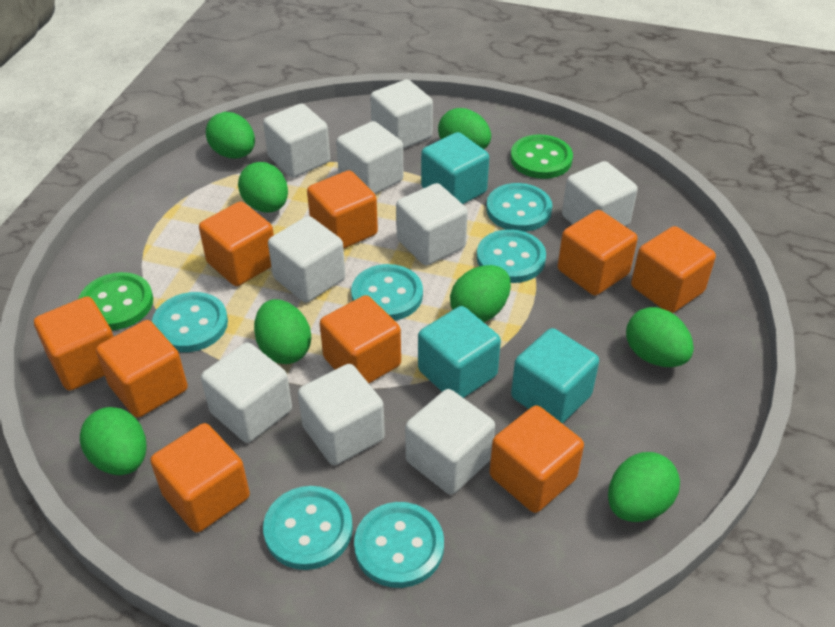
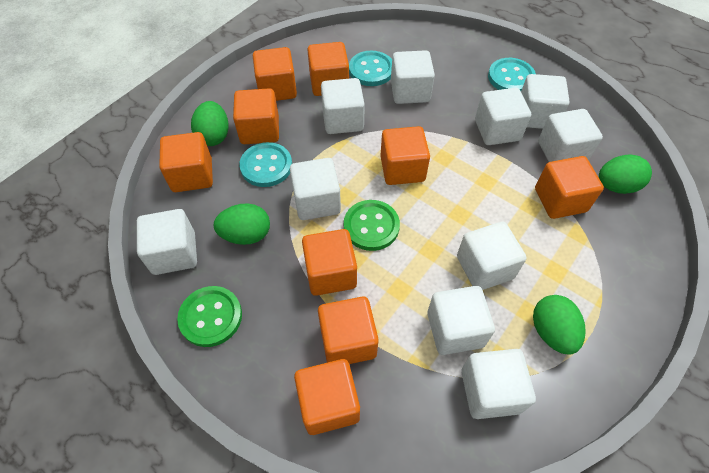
green egg: 8 -> 4
turquoise button: 6 -> 3
turquoise cube: 3 -> 0
white cube: 9 -> 10

